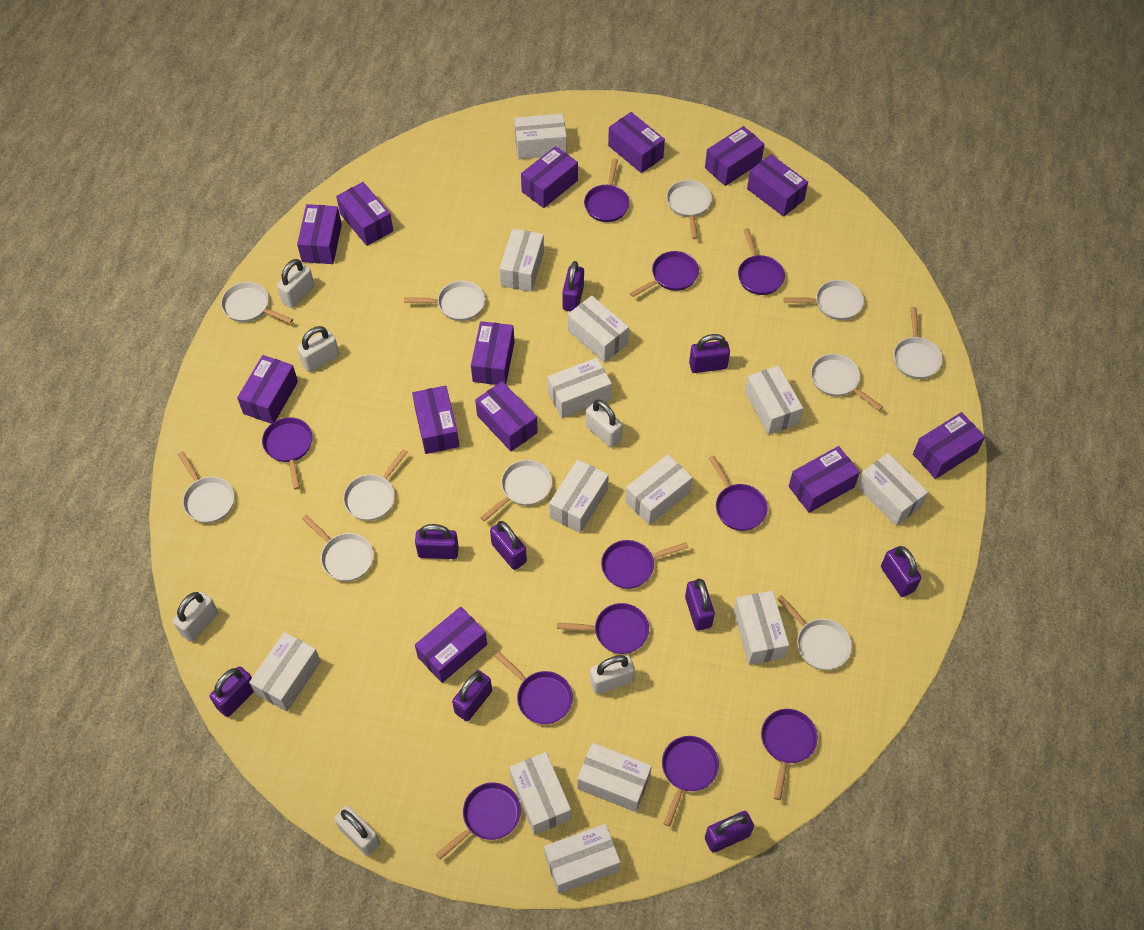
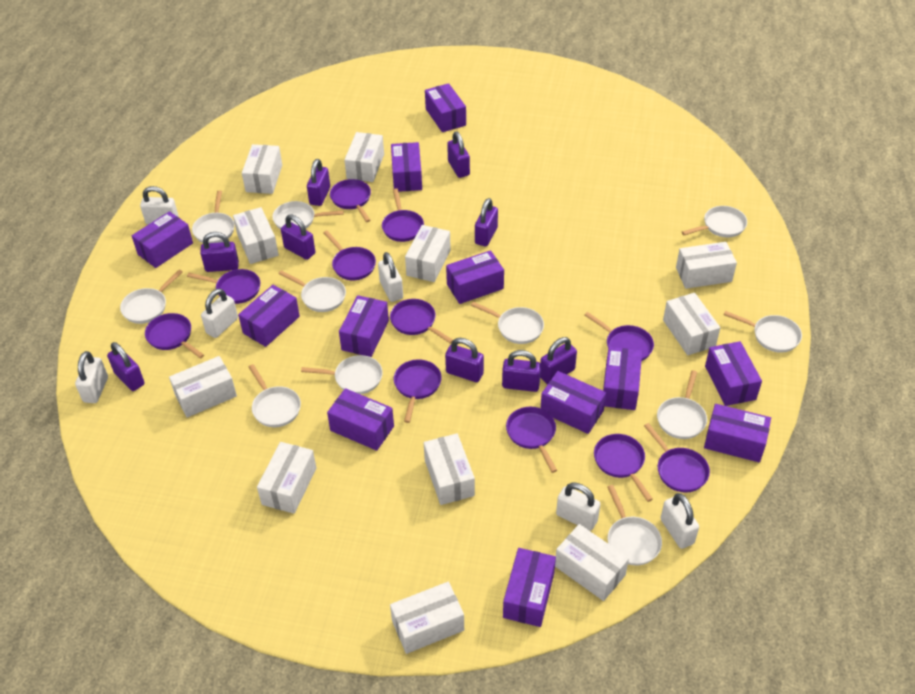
purple box: 13 -> 12
white box: 13 -> 11

